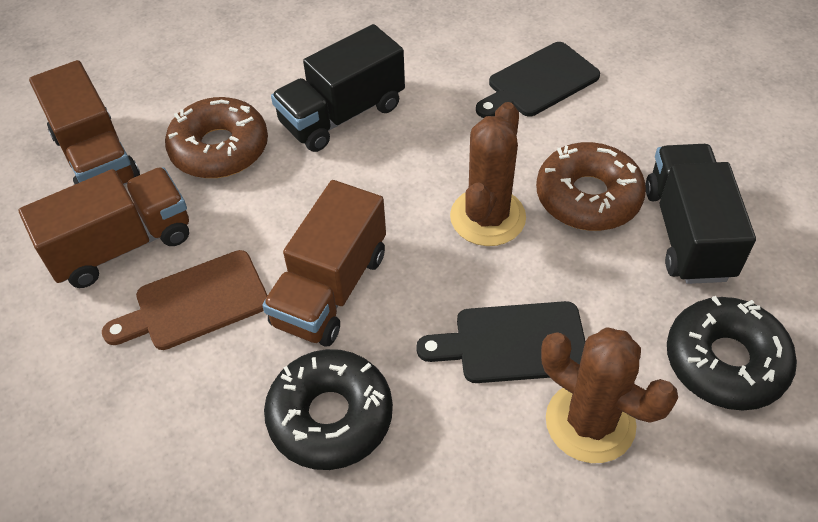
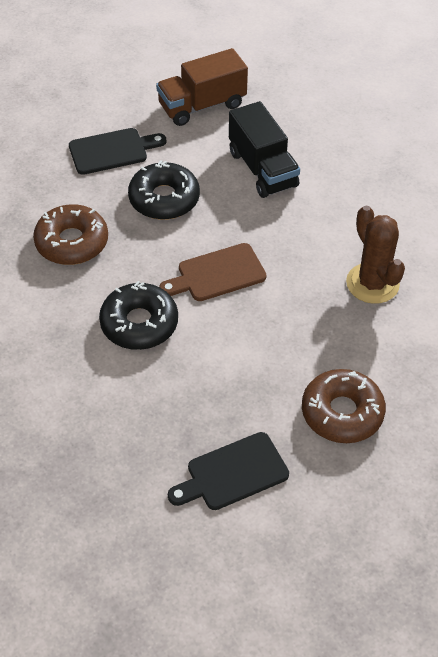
black truck: 2 -> 1
brown cactus: 2 -> 1
brown truck: 3 -> 1

